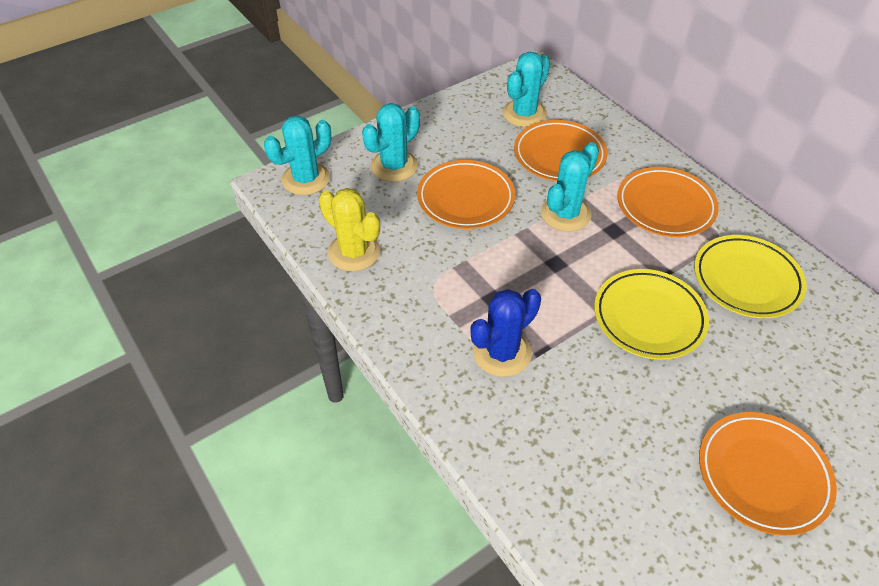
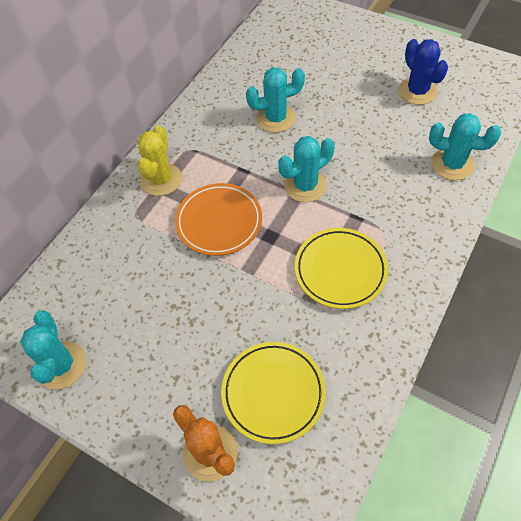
orange cactus: 0 -> 1
orange plate: 4 -> 1

